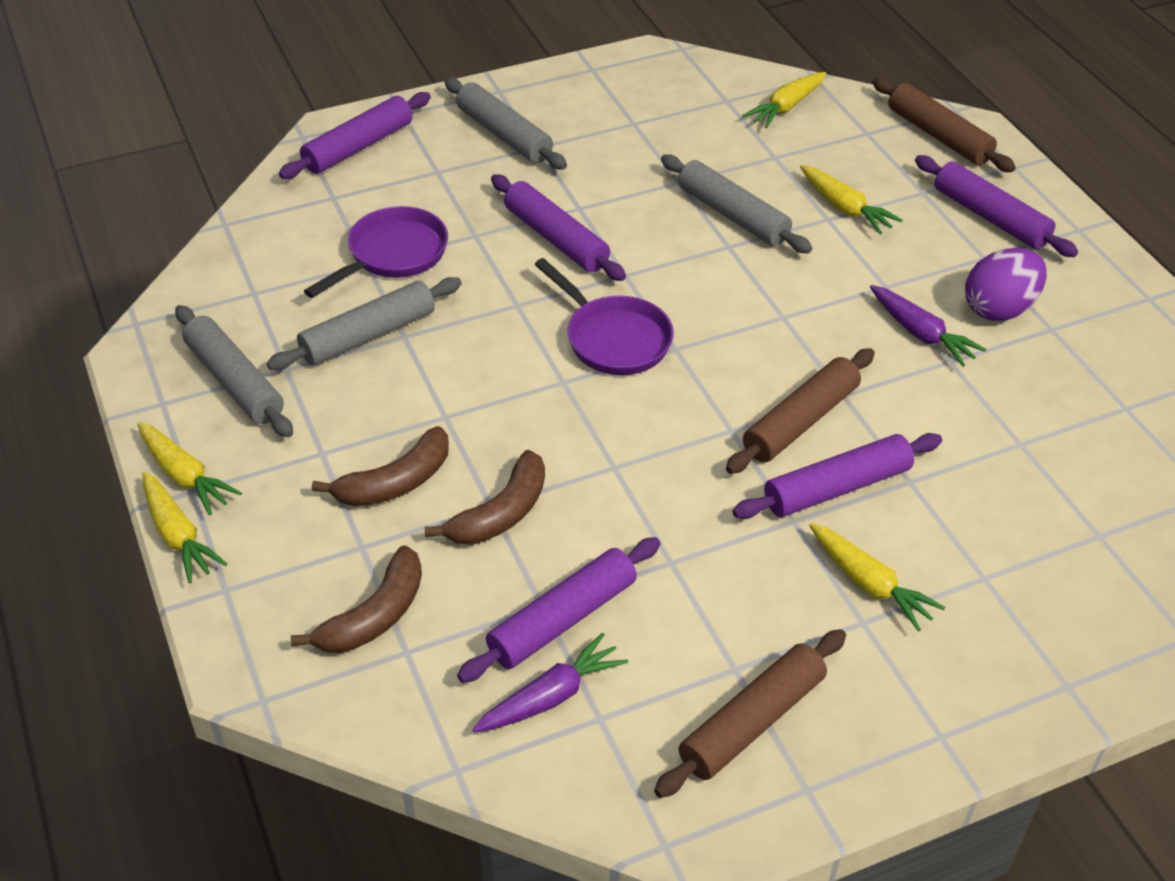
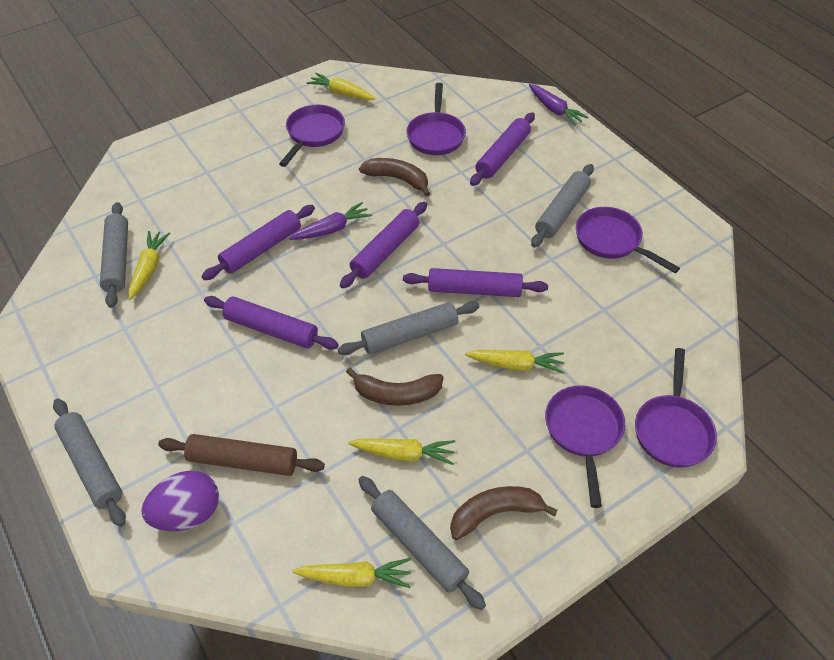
brown rolling pin: 3 -> 1
grey rolling pin: 4 -> 5
purple pan: 2 -> 5

